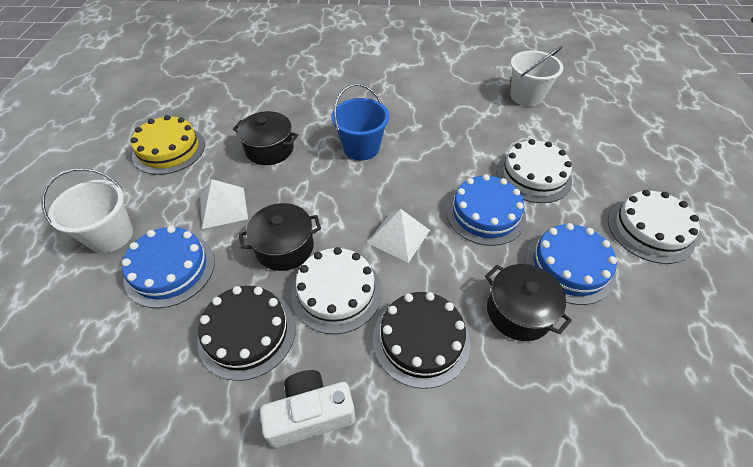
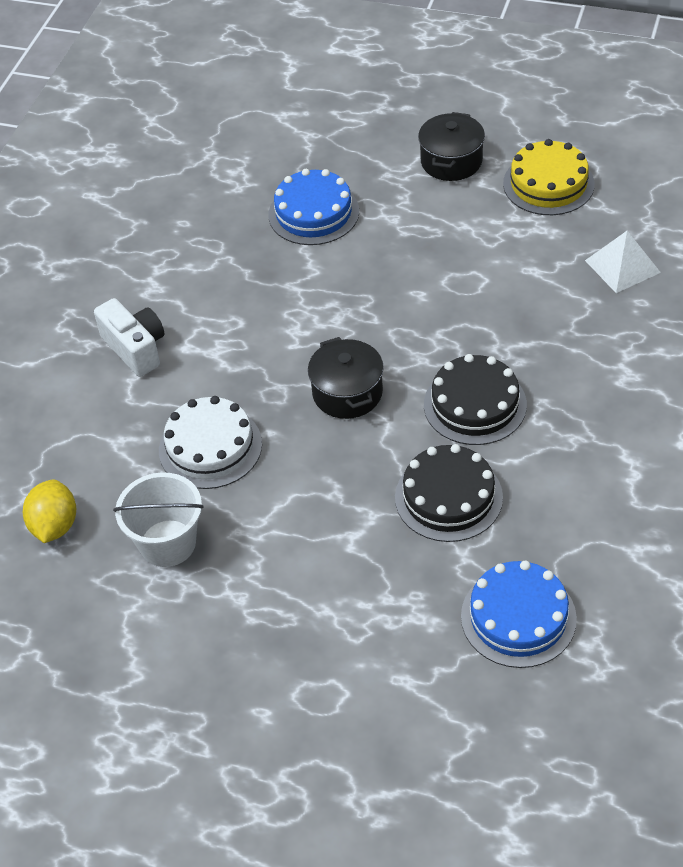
black pot: 3 -> 2
blue bucket: 1 -> 0
blue cake: 3 -> 2
white bucket: 2 -> 1
white cake: 3 -> 1
white pyramid: 2 -> 1
yellow lemon: 0 -> 1

